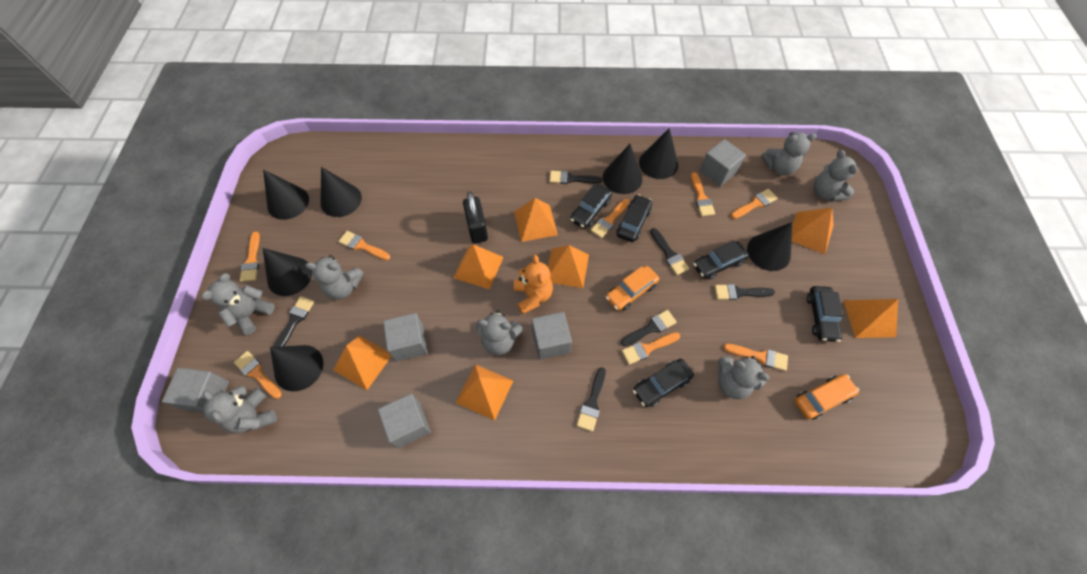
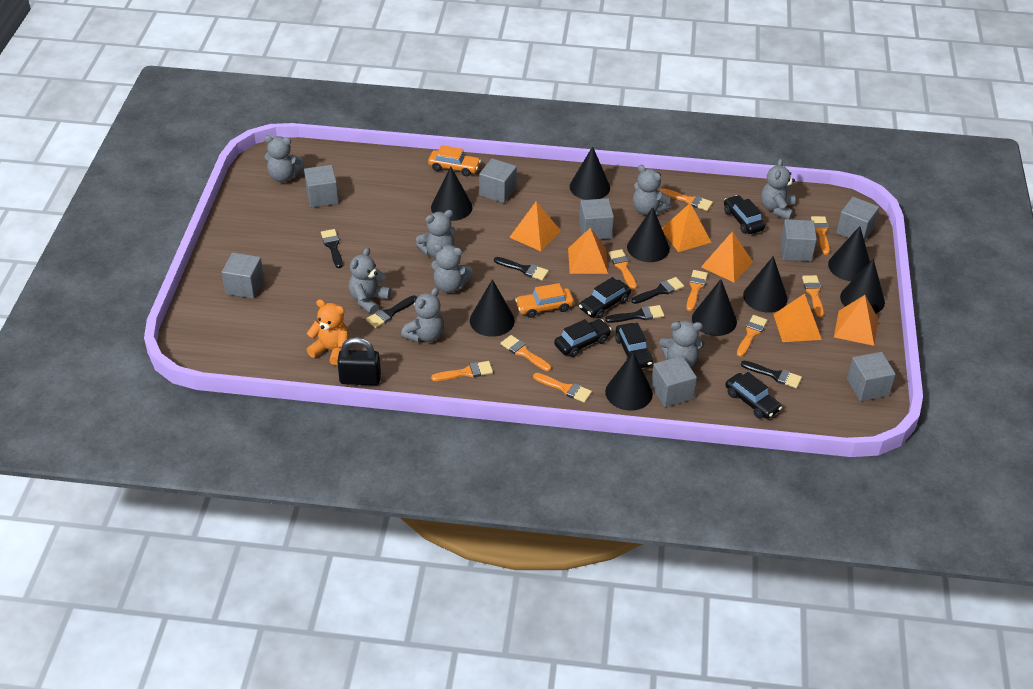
black cone: 7 -> 9
grey cube: 5 -> 8
grey teddy bear: 7 -> 8
orange brush: 8 -> 9
orange pyramid: 7 -> 6

